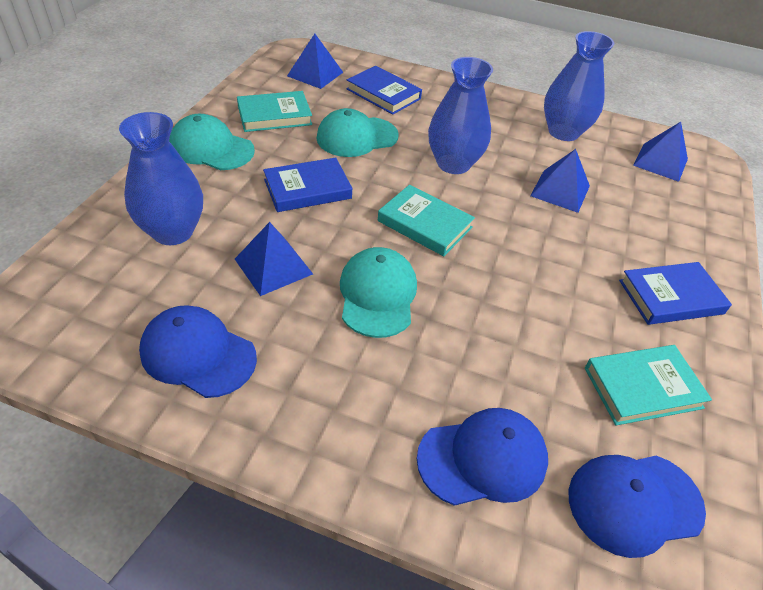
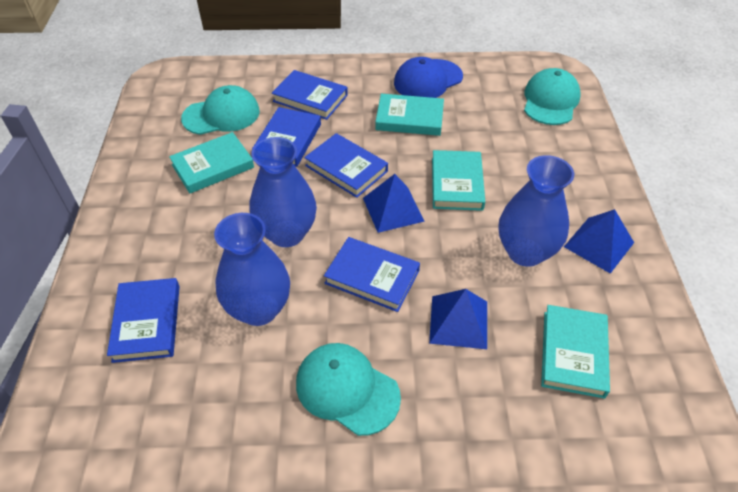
blue book: 3 -> 5
blue cap: 3 -> 1
blue pyramid: 4 -> 3
turquoise book: 3 -> 4

